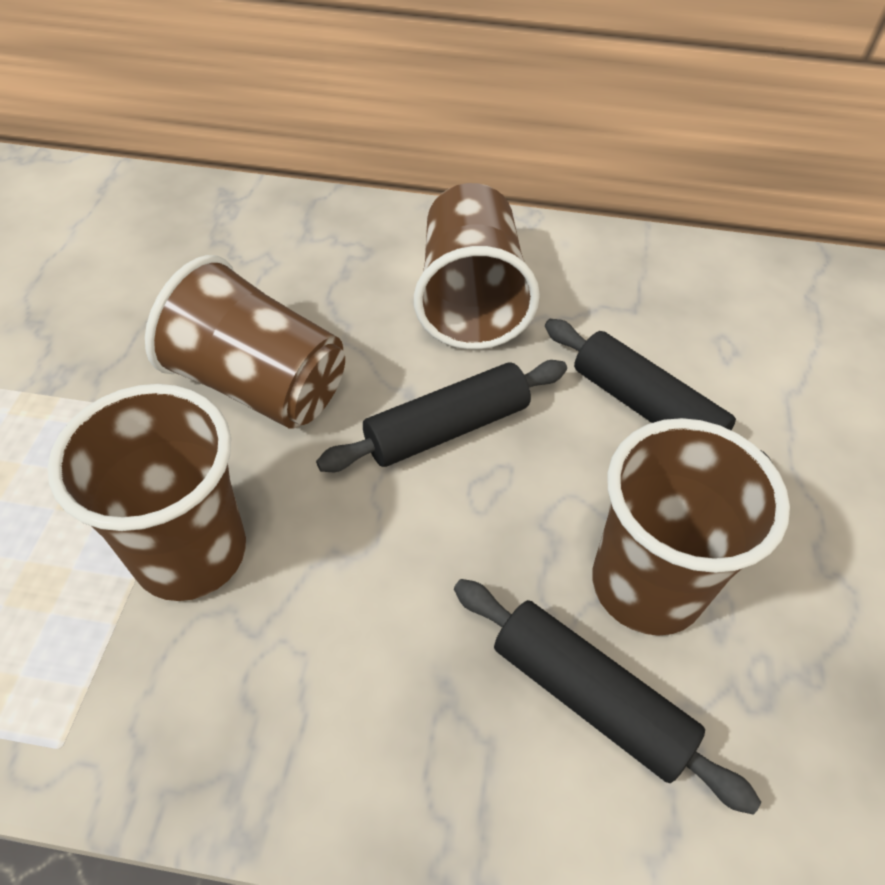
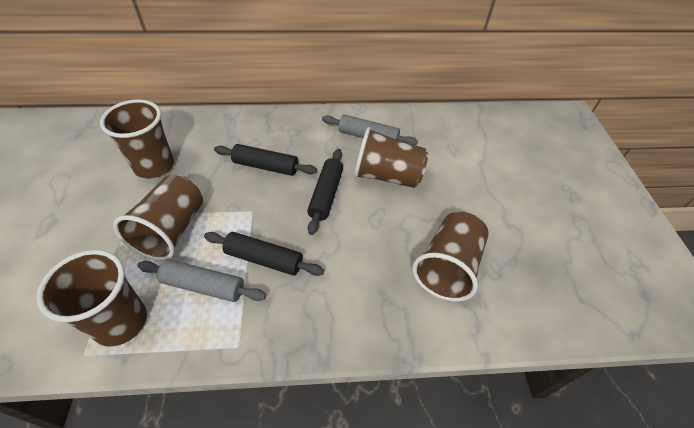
brown cup: 4 -> 5
grey rolling pin: 0 -> 2

